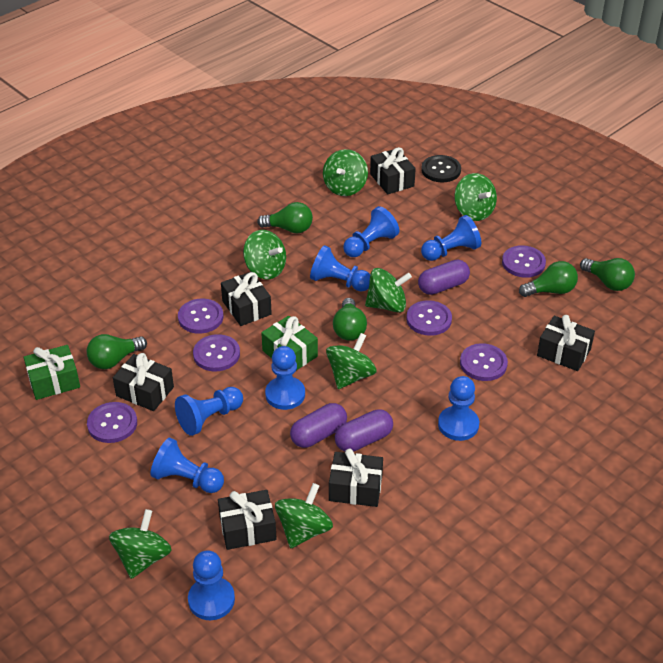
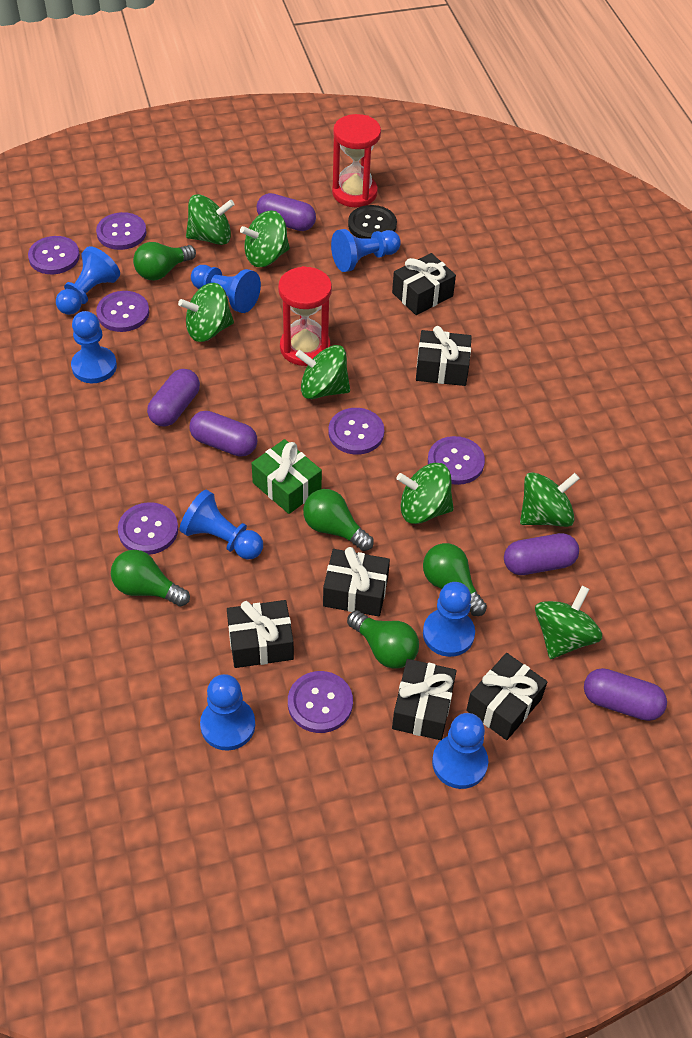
green gift: 2 -> 1
purple button: 6 -> 7
purple capsule: 3 -> 5
red hourglass: 0 -> 2

